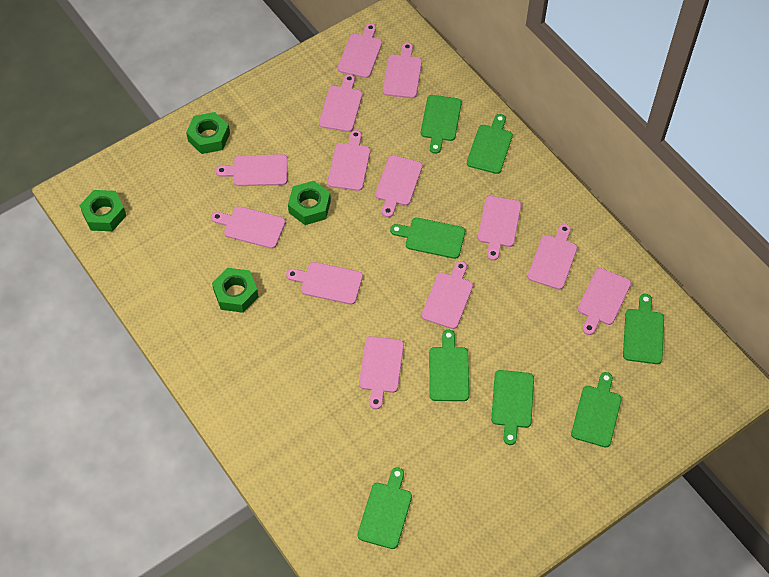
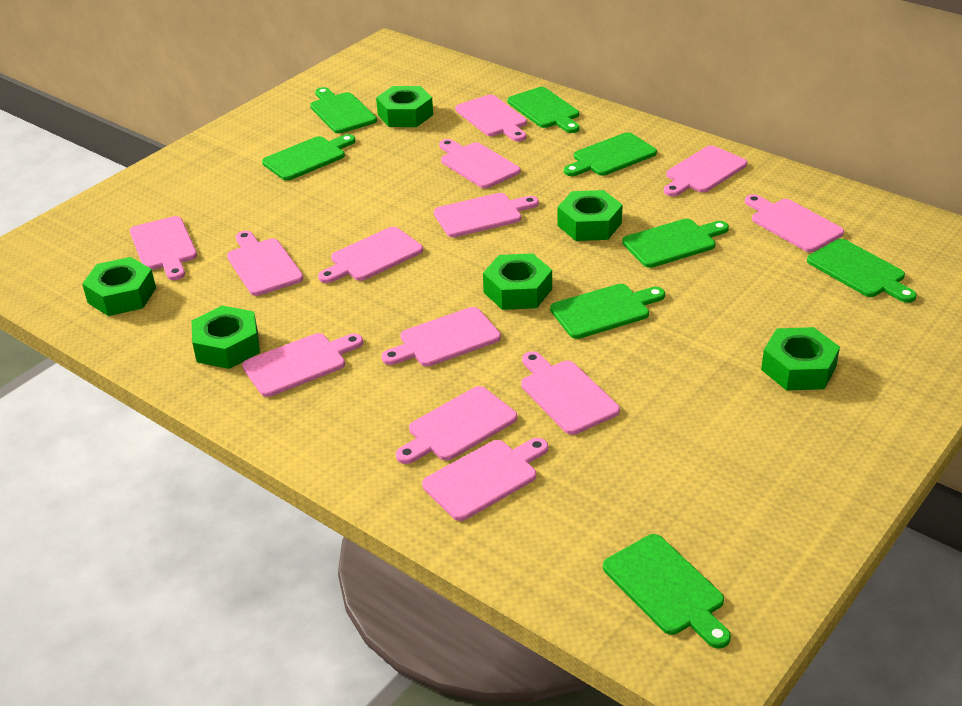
green nut: 4 -> 6

